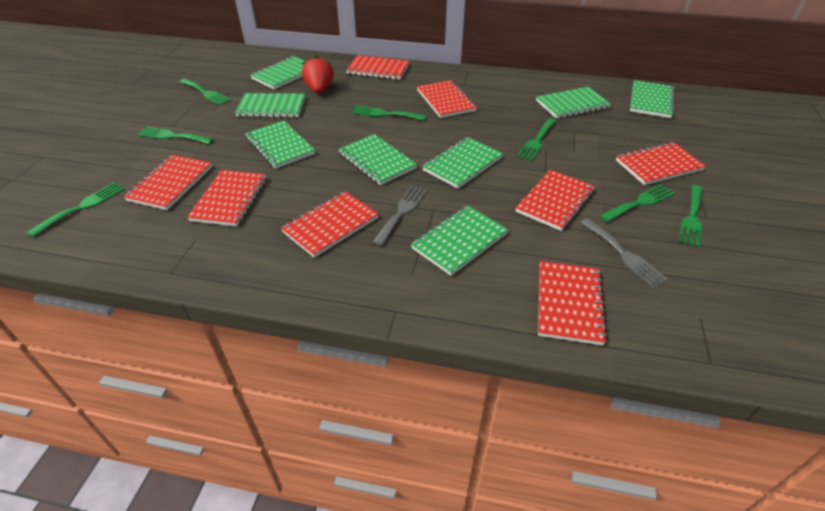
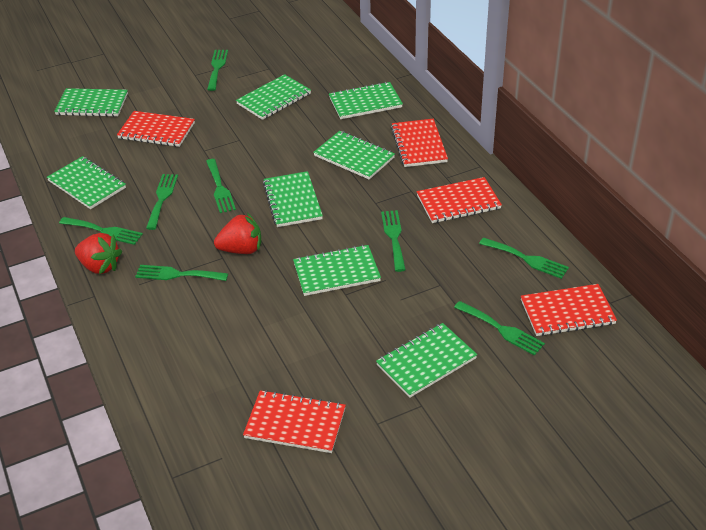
green fork: 7 -> 8
grey fork: 2 -> 0
red notebook: 8 -> 5
red strawberry: 1 -> 2

